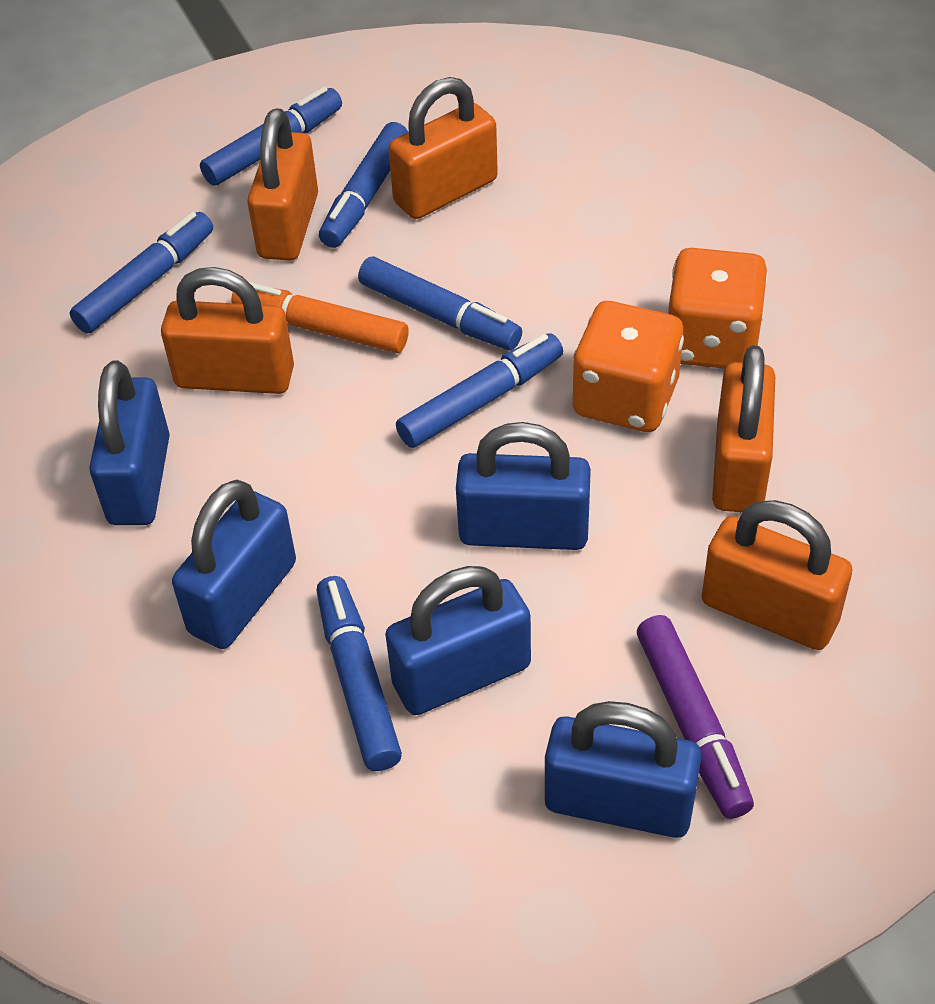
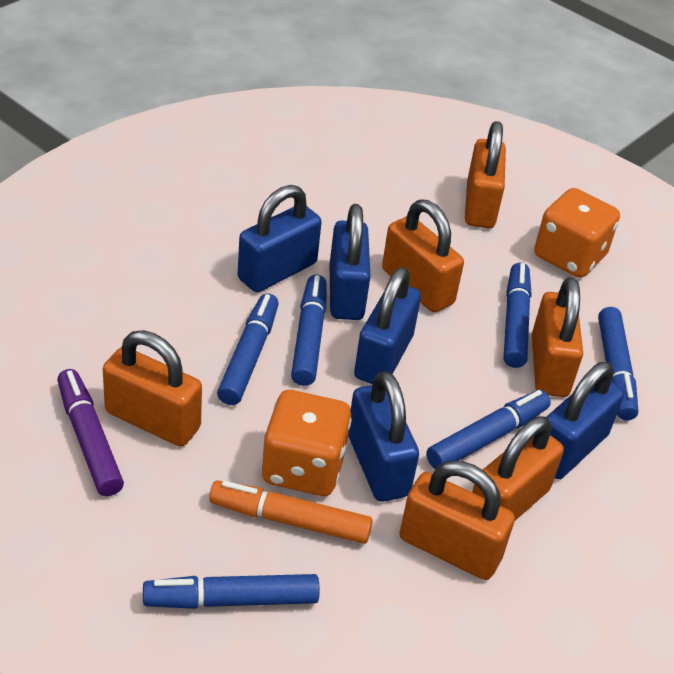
orange padlock: 5 -> 6

